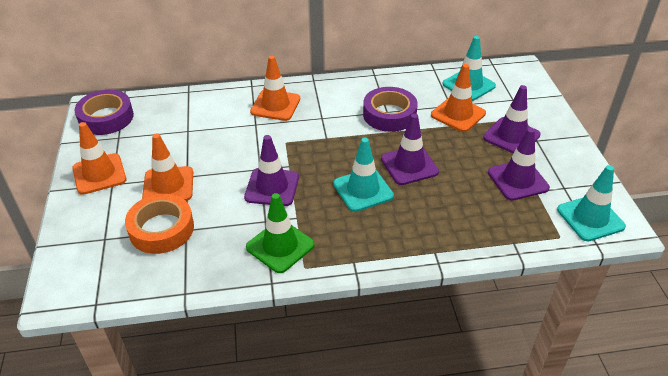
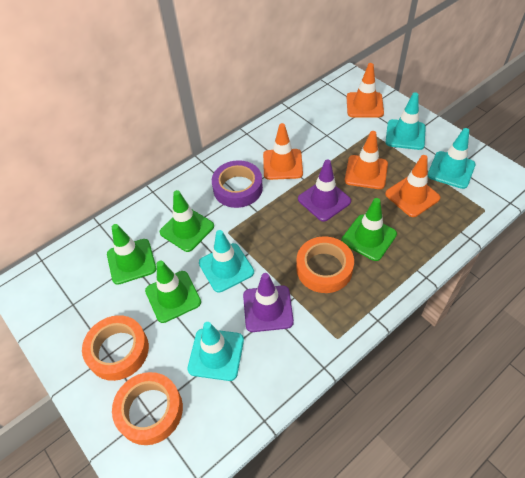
green traffic cone: 1 -> 4
orange tape: 1 -> 3
purple tape: 2 -> 1
purple traffic cone: 4 -> 2
turquoise traffic cone: 3 -> 4

